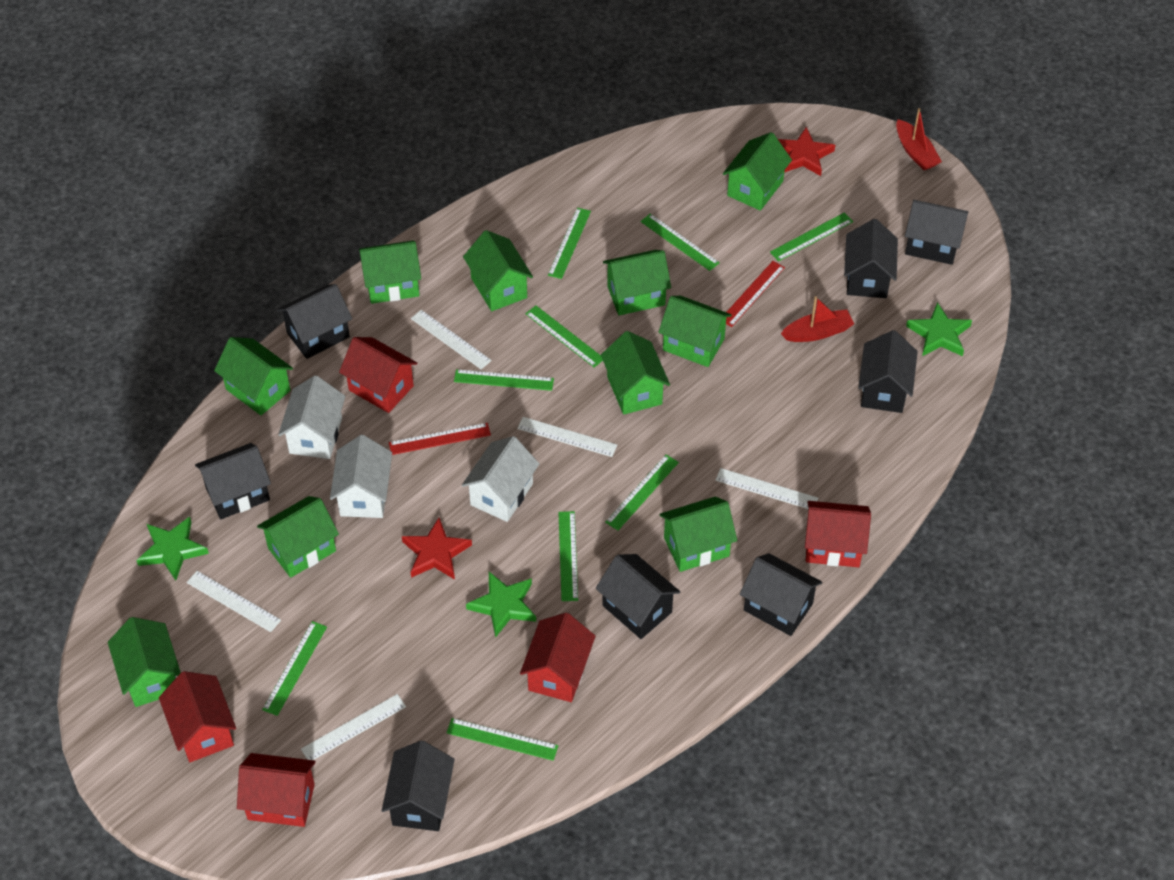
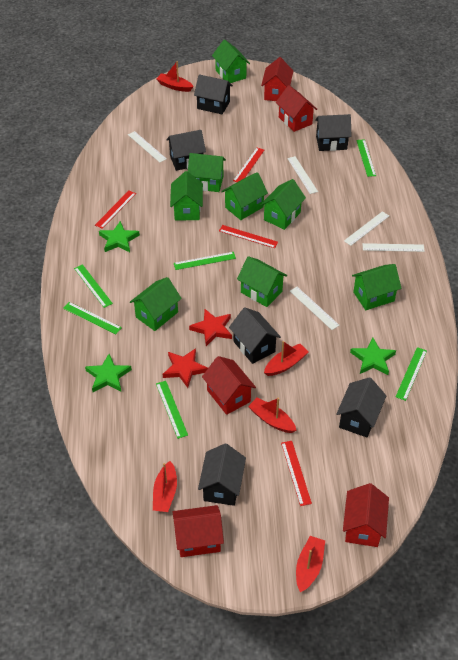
black house: 8 -> 6
green house: 10 -> 8
green ruler: 9 -> 6
red boat: 2 -> 5
red ruler: 2 -> 4
white house: 3 -> 0

